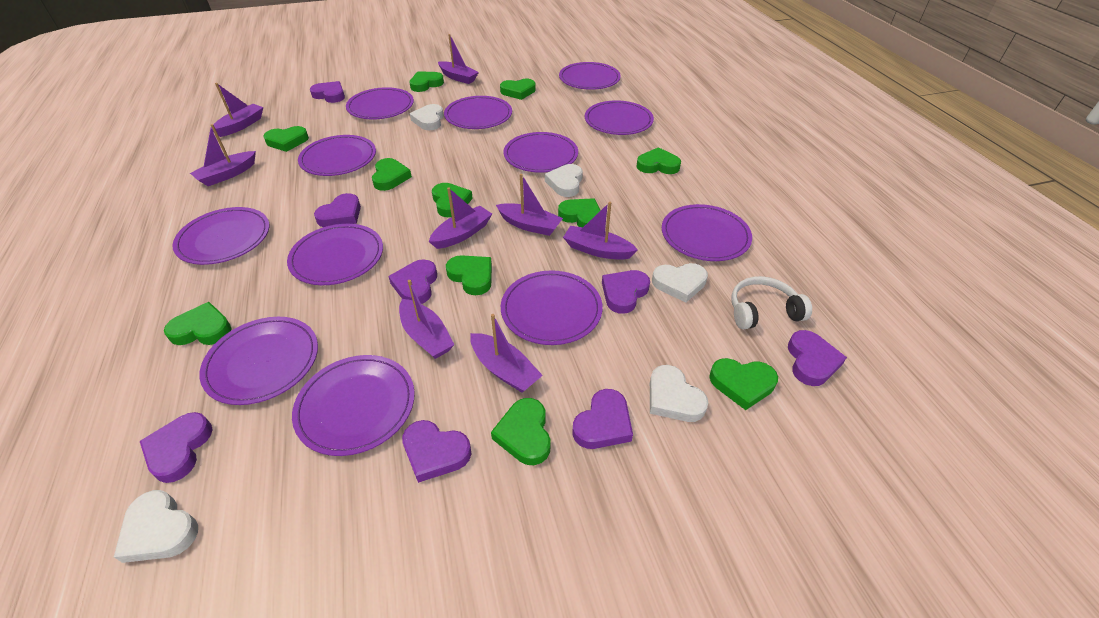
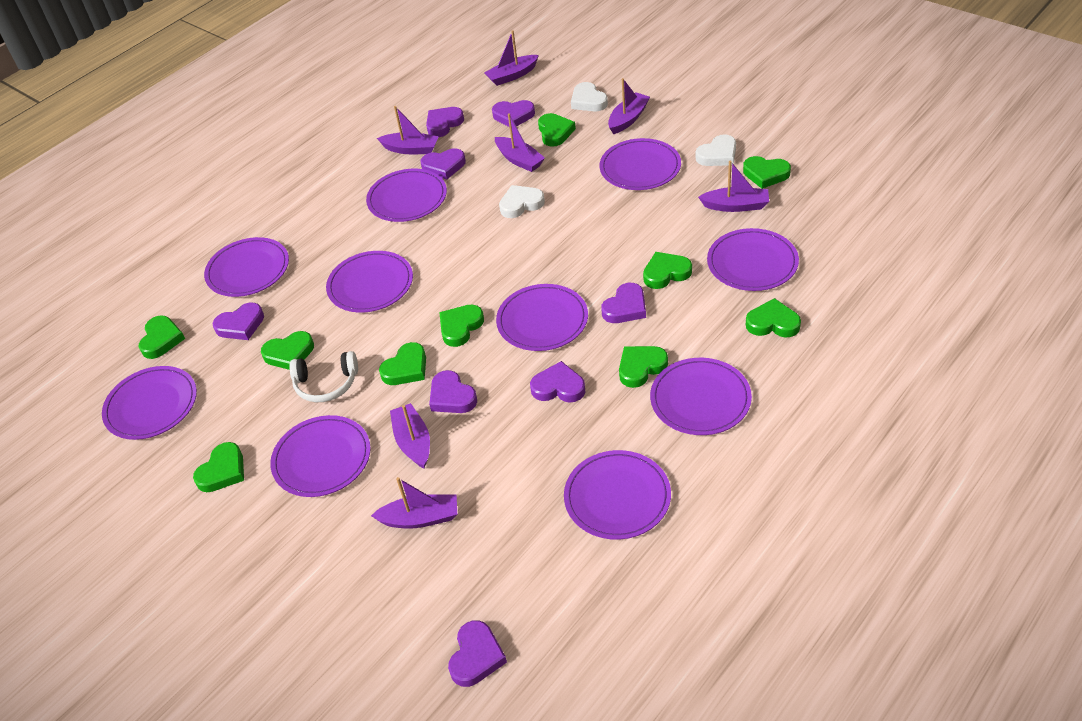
green heart: 11 -> 10
purple boat: 8 -> 7
purple plate: 12 -> 10
white heart: 5 -> 3

